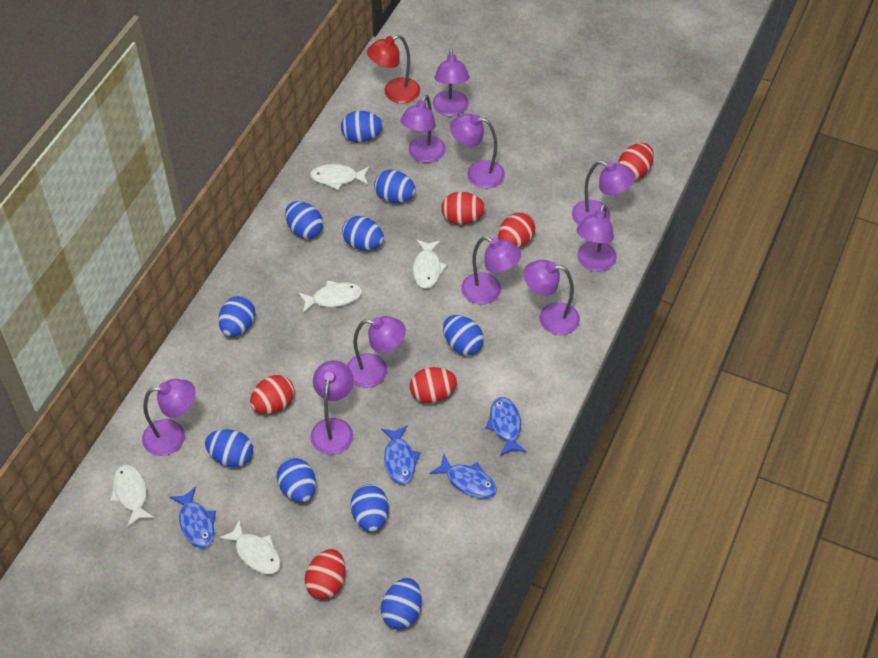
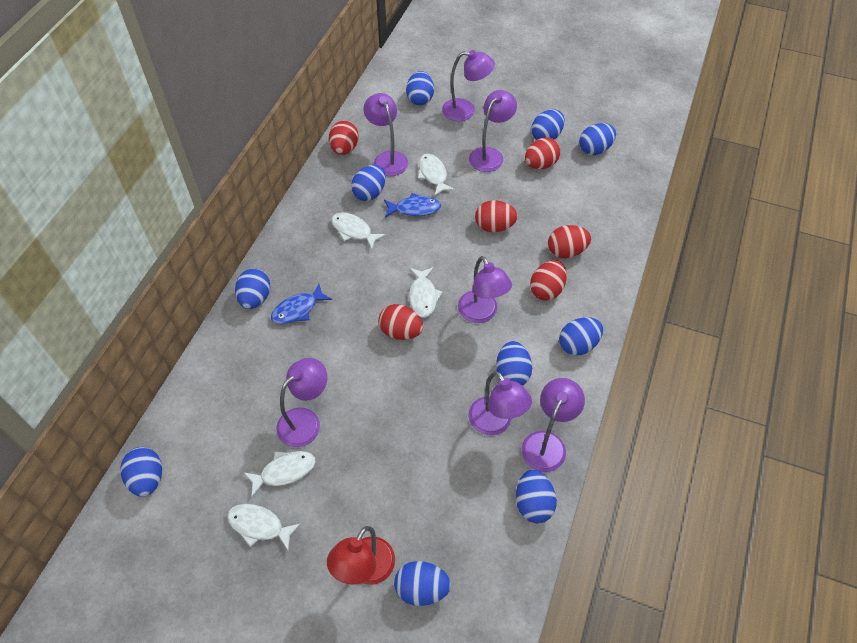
blue fish: 4 -> 2
purple lamp: 10 -> 7

